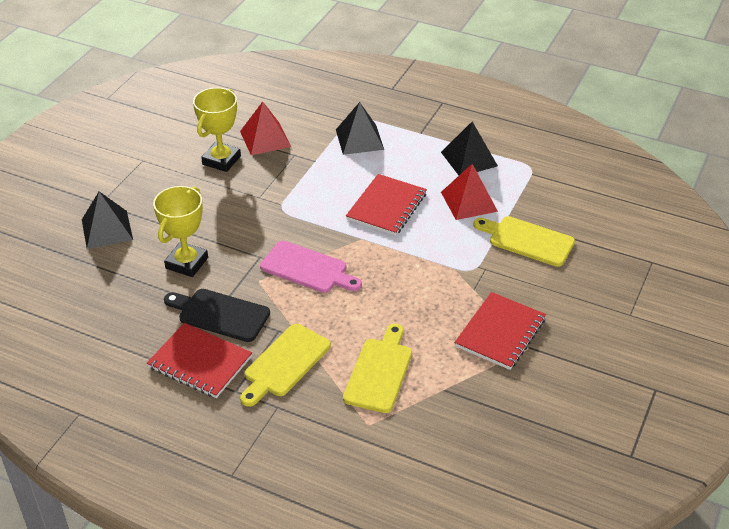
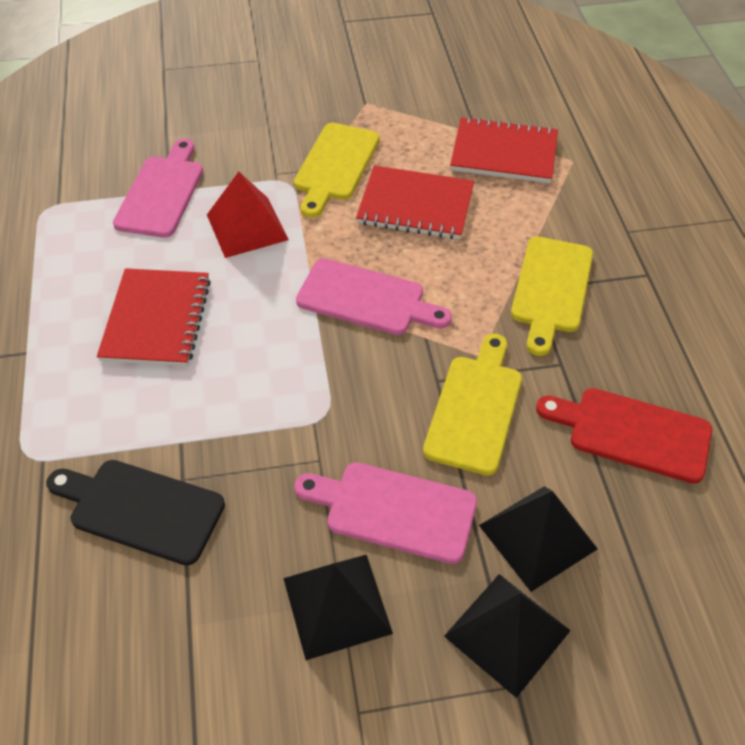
pink cutting board: 1 -> 3
red cutting board: 0 -> 1
red pyramid: 2 -> 1
yellow trophy: 2 -> 0

